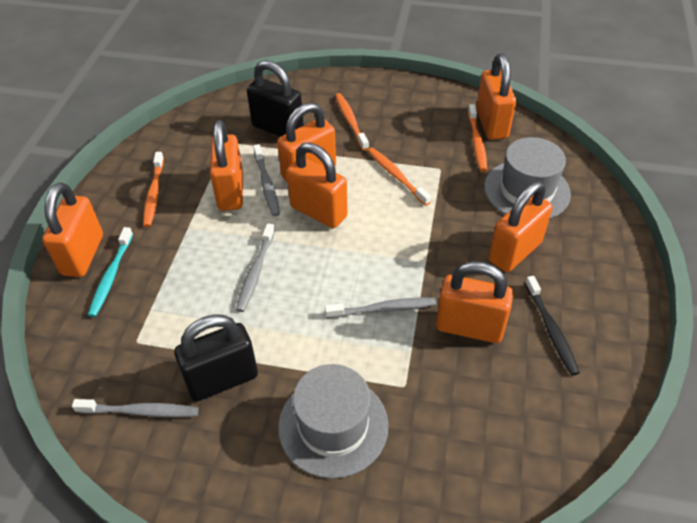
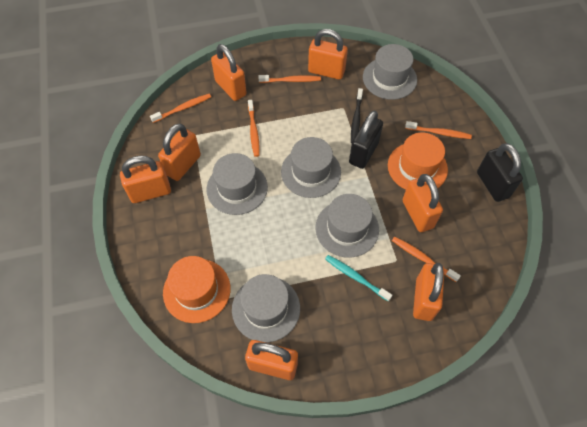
grey hat: 2 -> 5
grey toothbrush: 4 -> 0
orange hat: 0 -> 2
orange toothbrush: 4 -> 5

